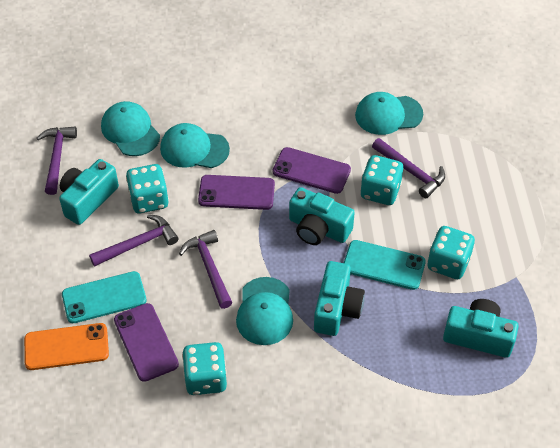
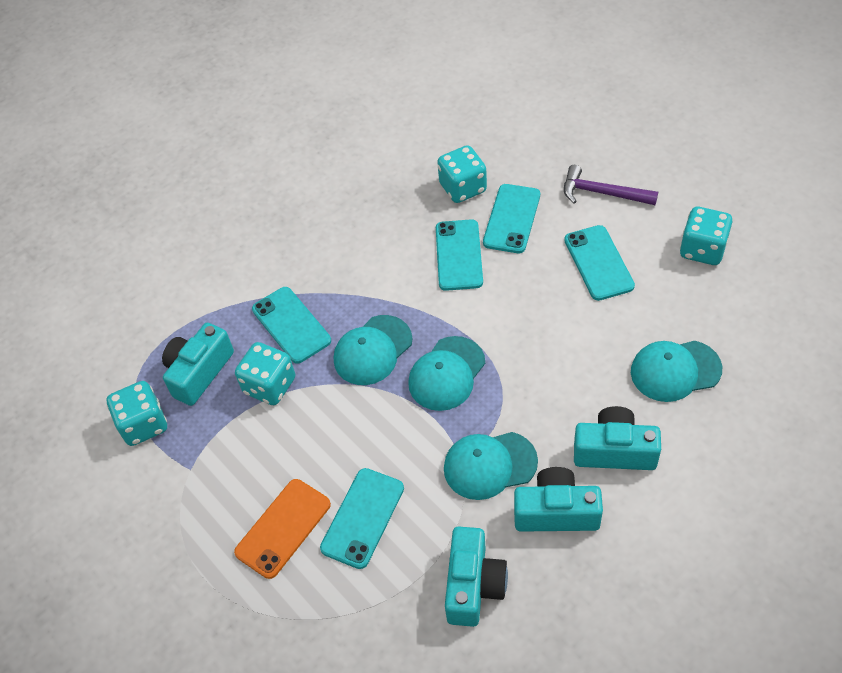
purple hammer: 4 -> 1
purple phone: 3 -> 0
turquoise phone: 2 -> 5

